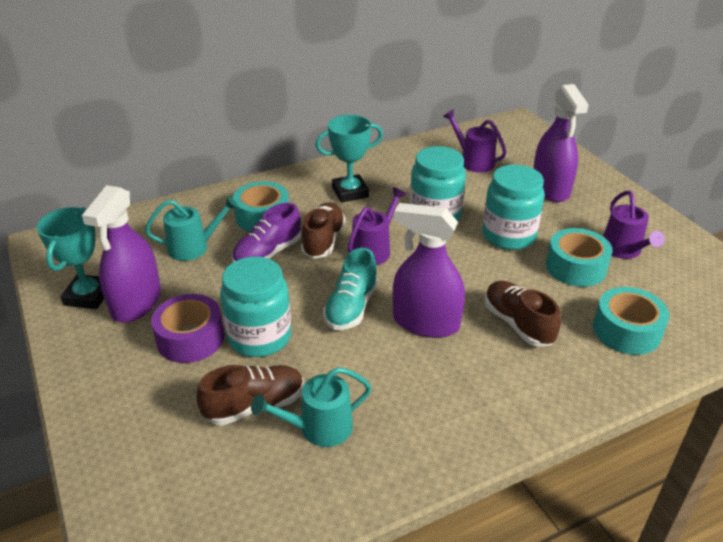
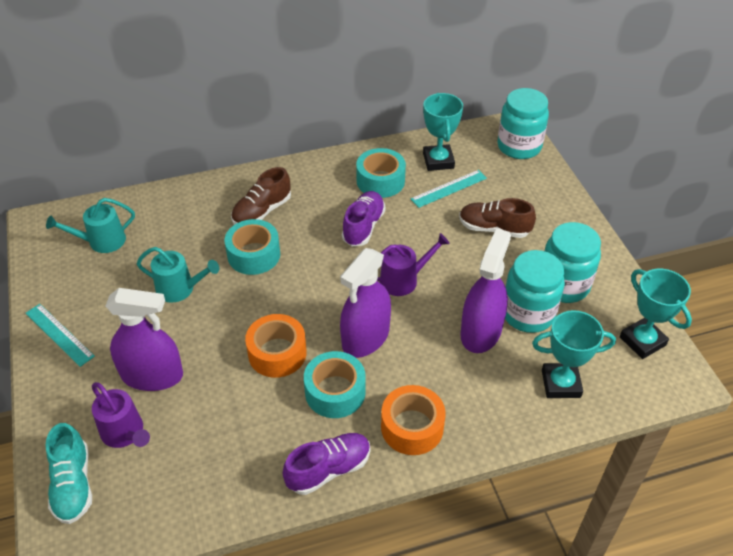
brown shoe: 3 -> 2
orange tape: 0 -> 2
purple shoe: 1 -> 2
purple tape: 1 -> 0
purple watering can: 3 -> 2
turquoise ruler: 0 -> 2
turquoise trophy: 2 -> 3

